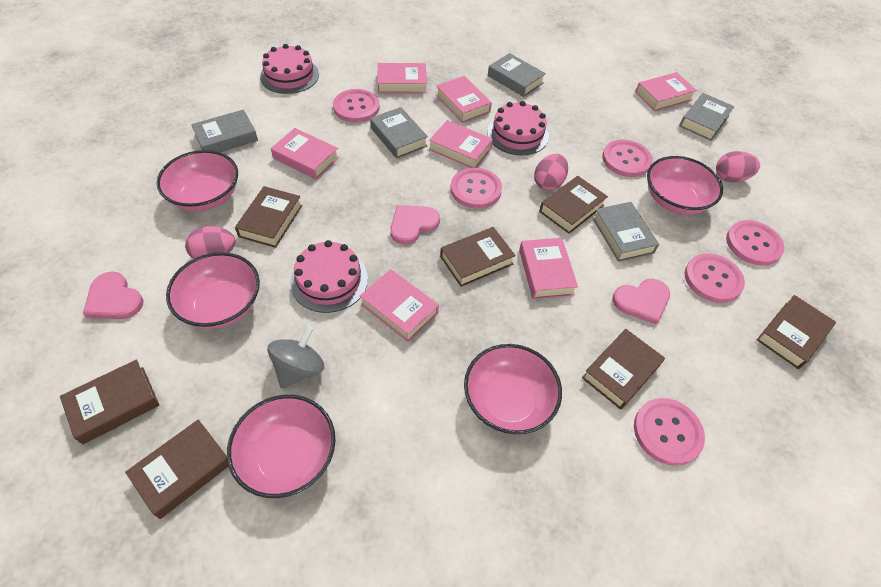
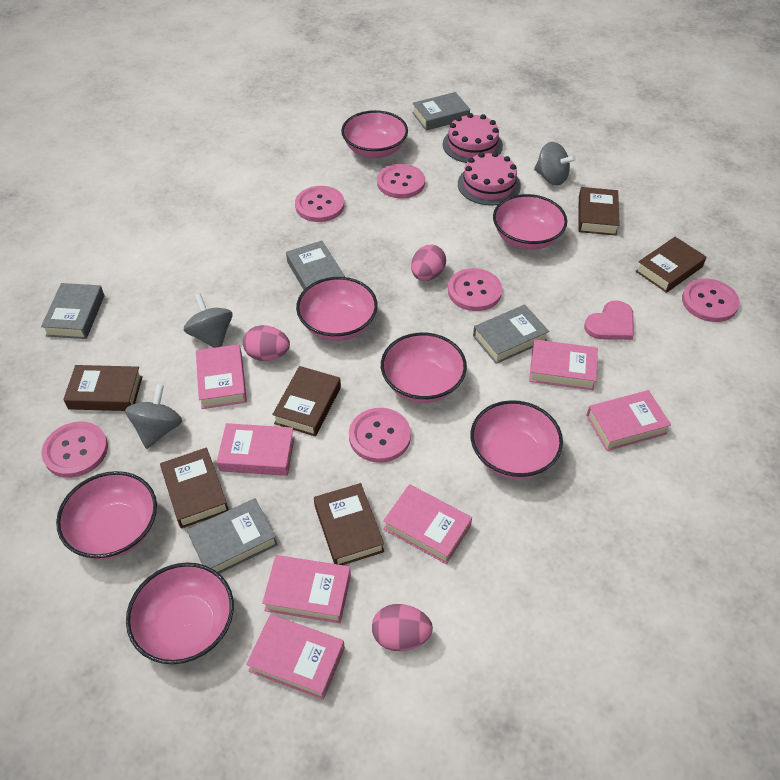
brown book: 7 -> 6
grey spinning top: 1 -> 3
pink bowl: 5 -> 7
pink cake: 3 -> 2
pink heart: 3 -> 1

